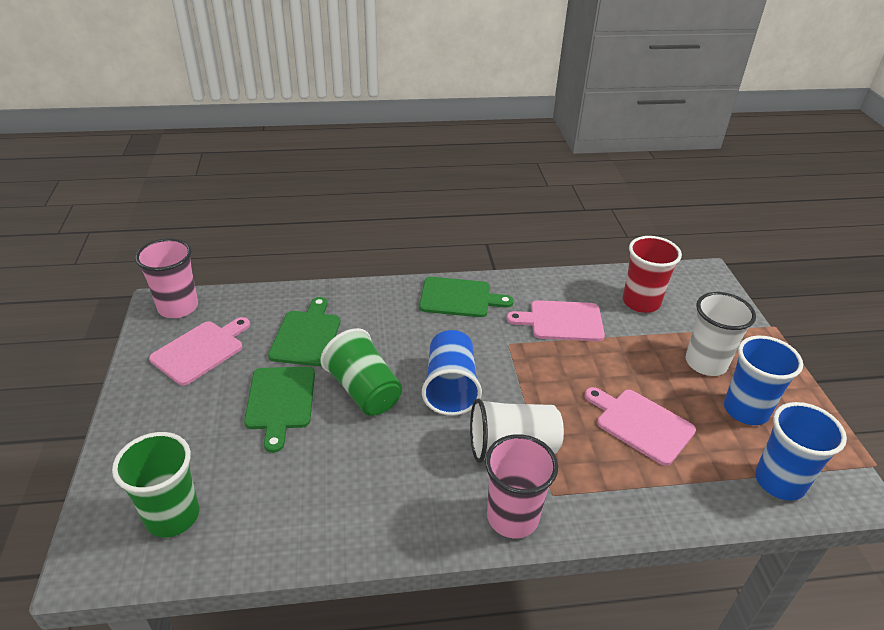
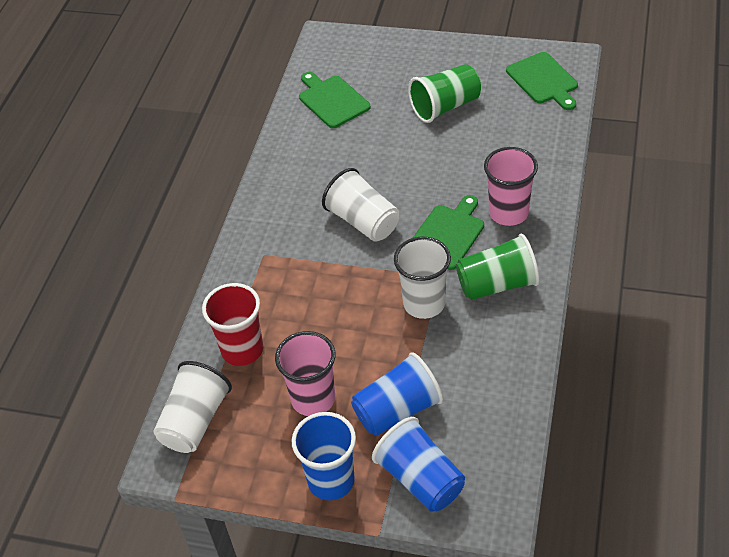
pink cutting board: 3 -> 0
white cup: 2 -> 3

